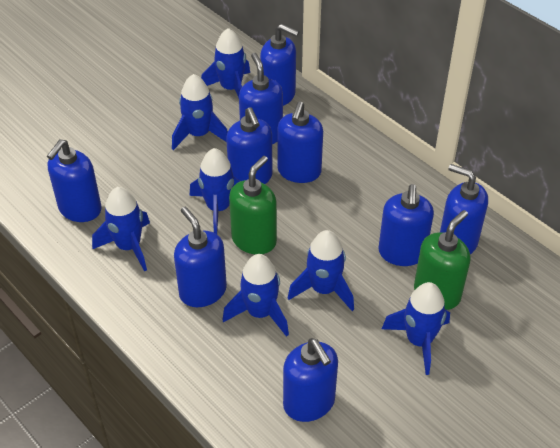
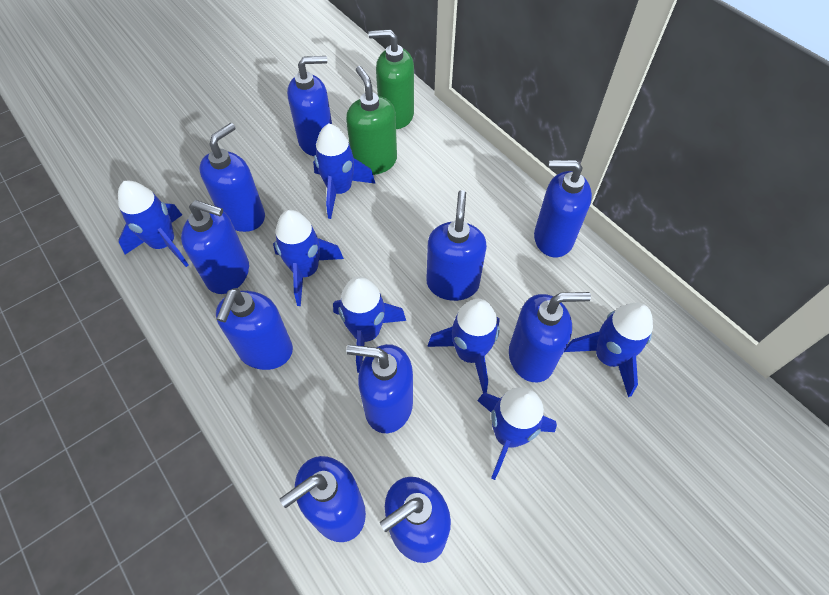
blue soap dispenser: 9 -> 10

